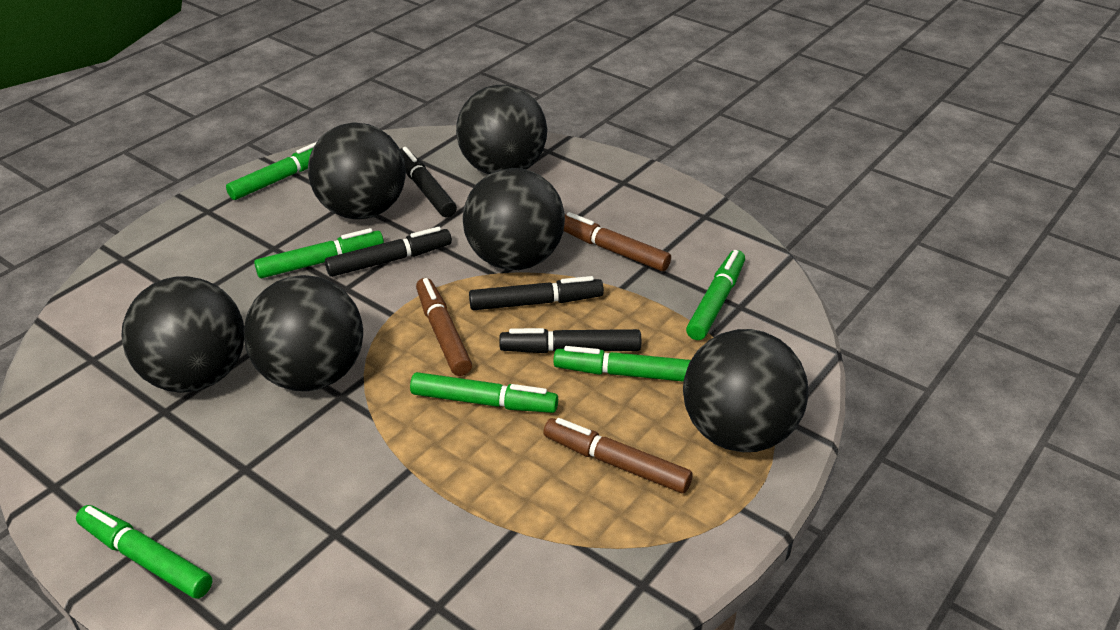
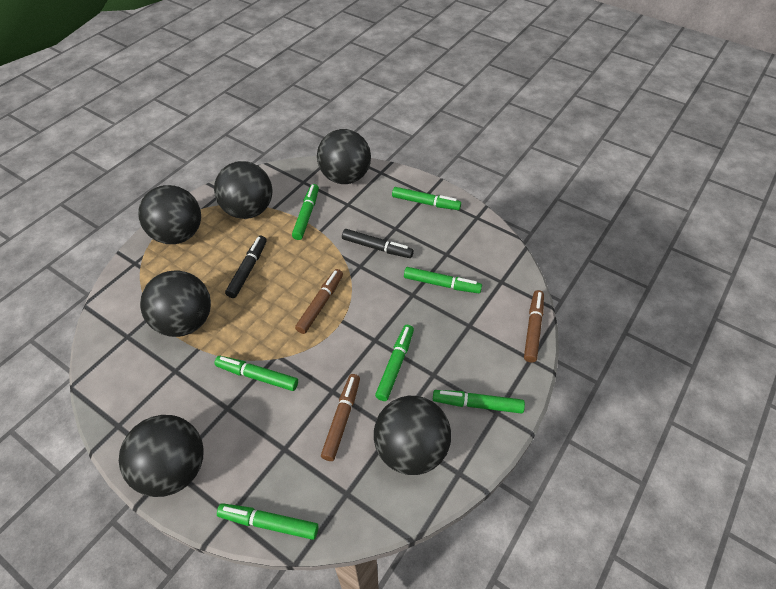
black marker: 4 -> 2
green marker: 6 -> 7

